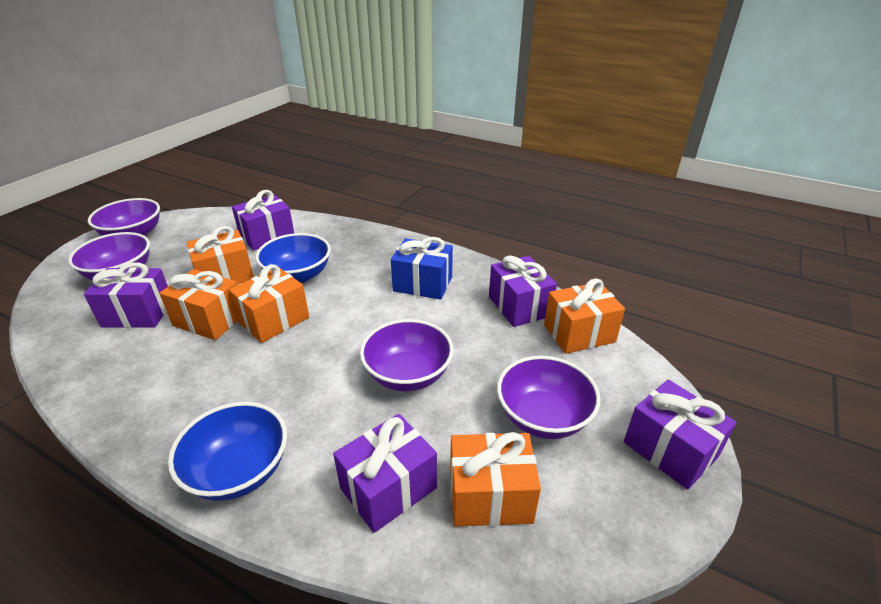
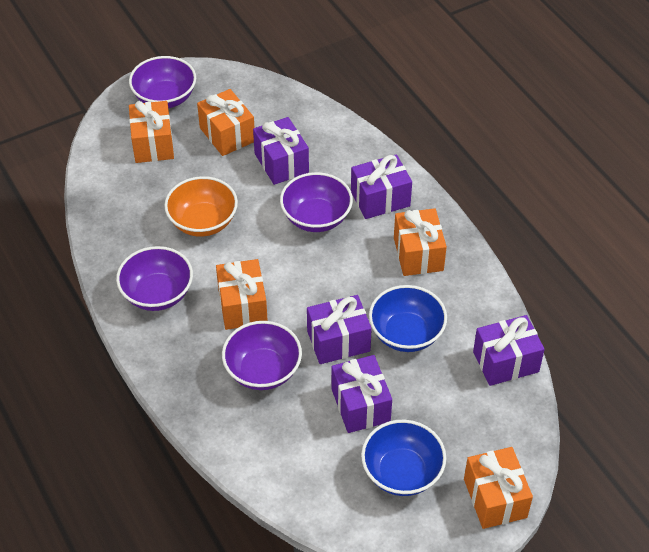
blue gift: 1 -> 0
orange bowl: 0 -> 1

